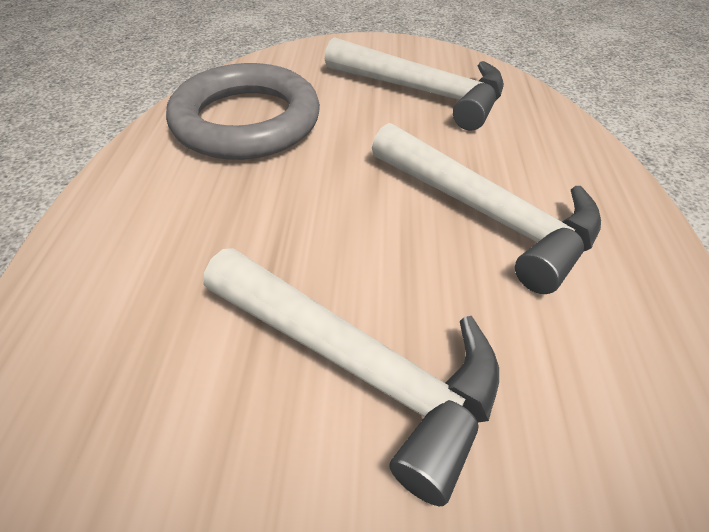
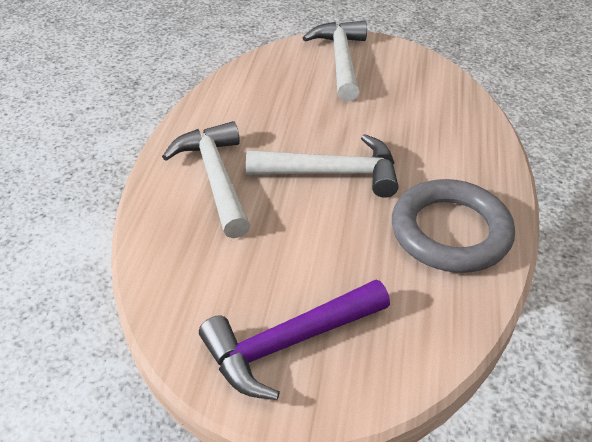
purple hammer: 0 -> 1

